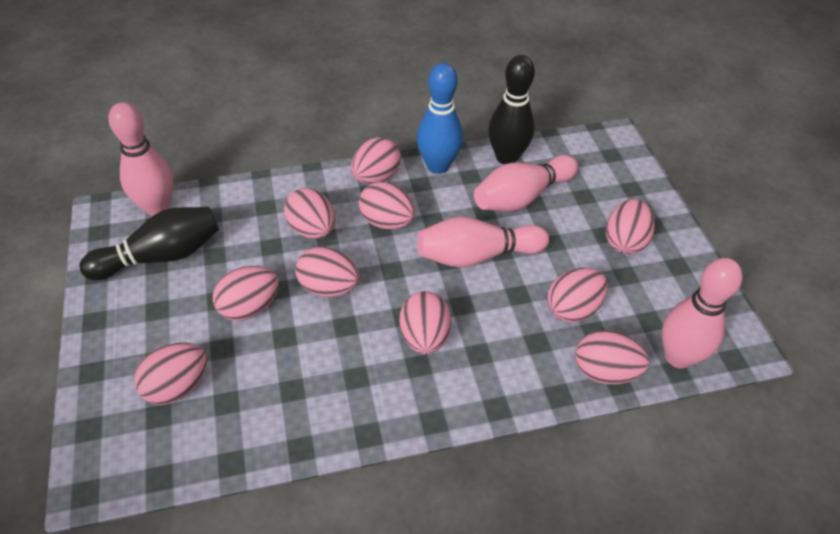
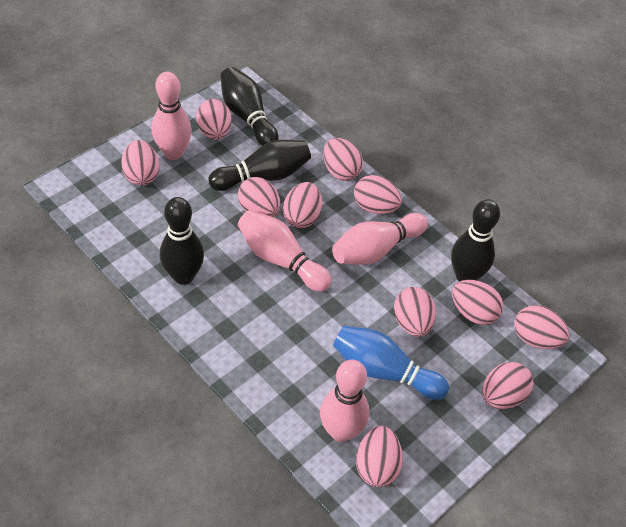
black bowling pin: 2 -> 4
pink egg: 10 -> 11

